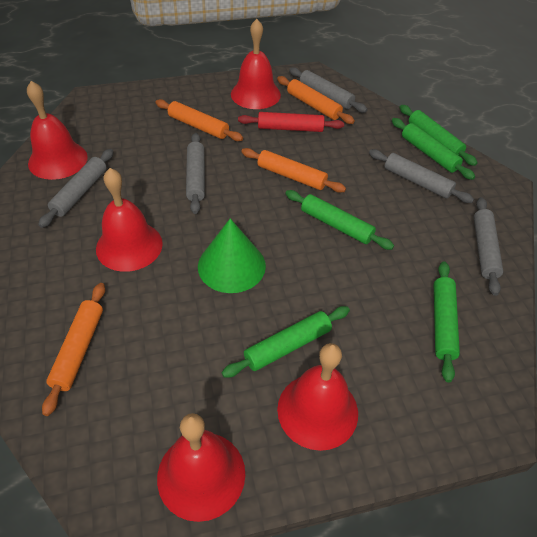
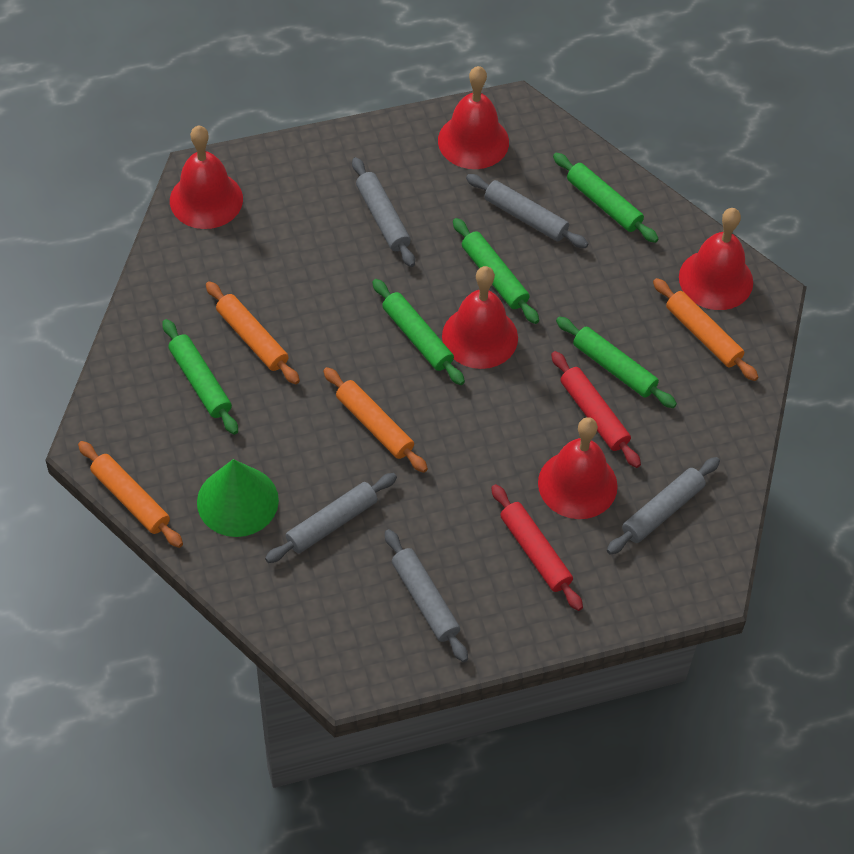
red rolling pin: 1 -> 2

